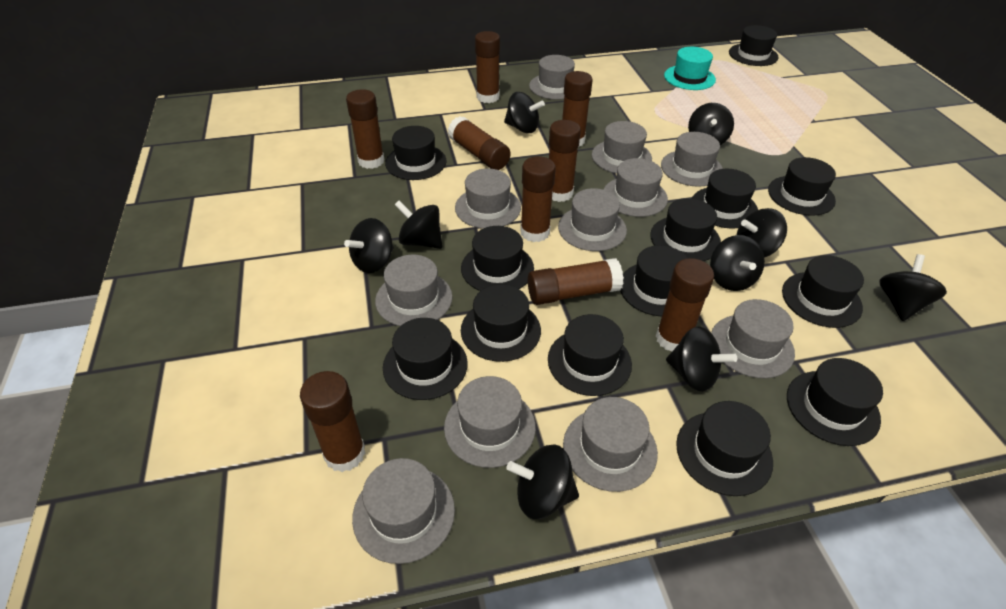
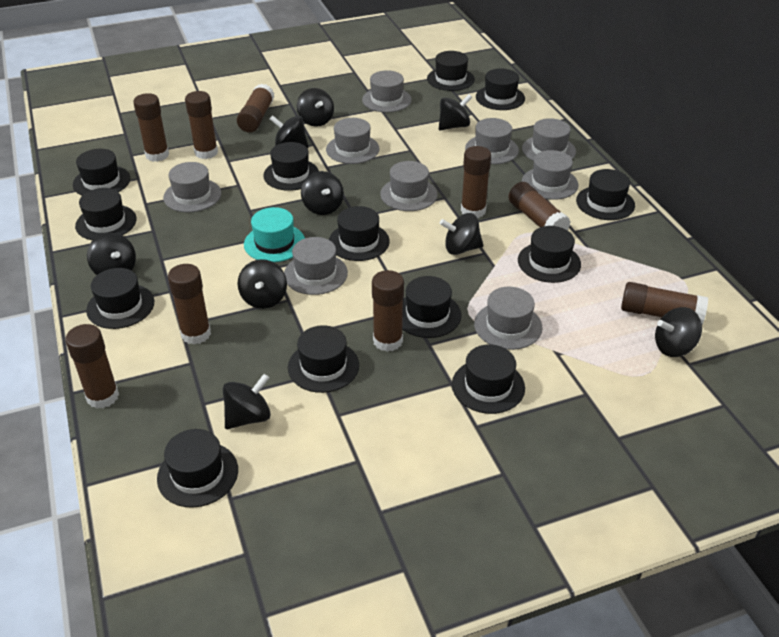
grey hat: 11 -> 9

